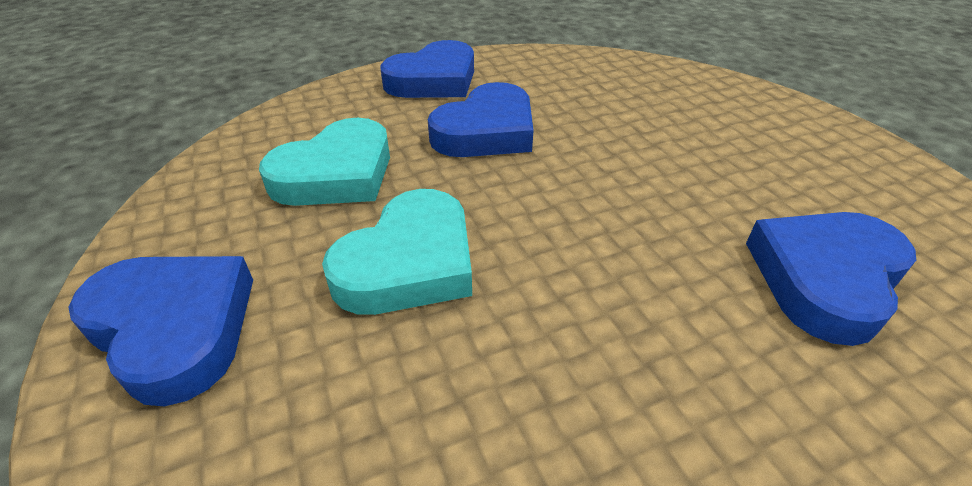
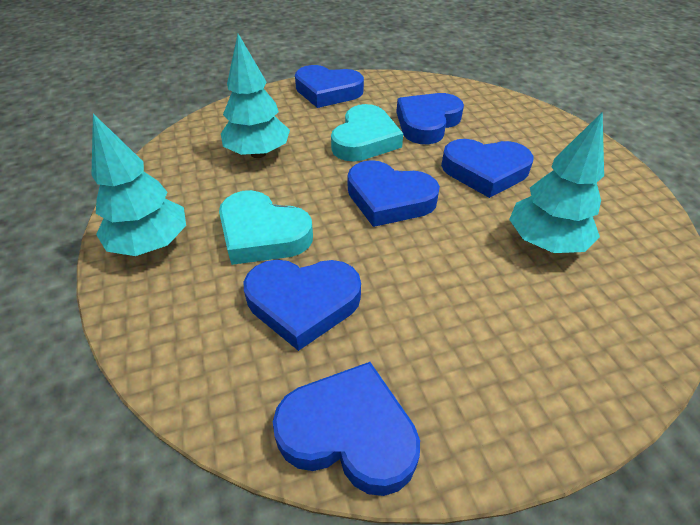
blue heart: 4 -> 6
turquoise tree: 0 -> 3

